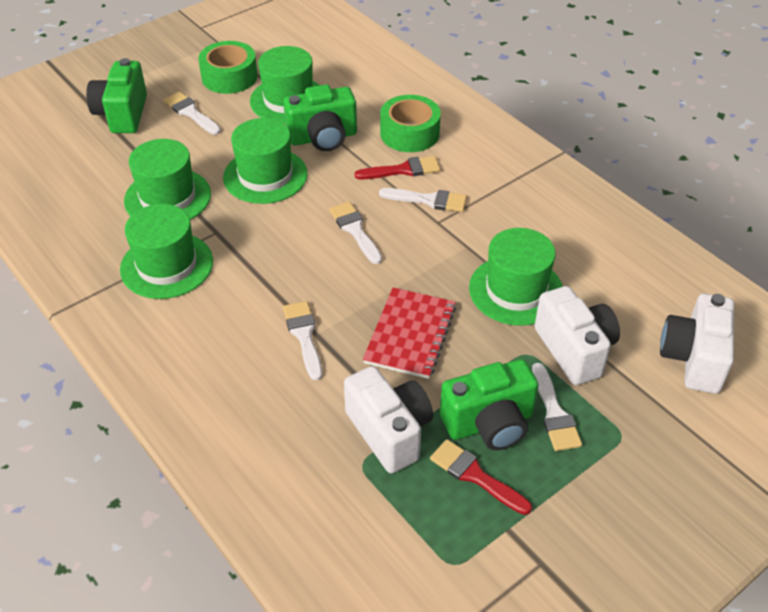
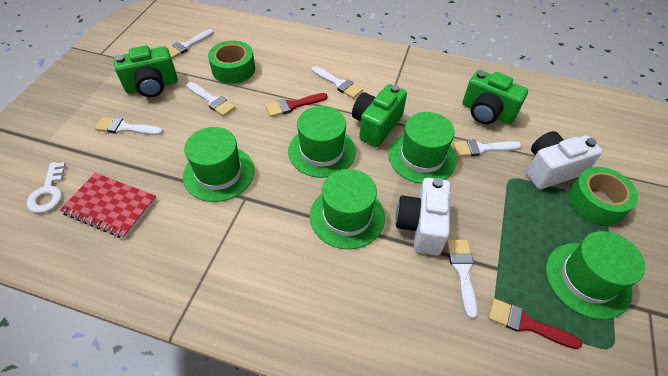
white brush: 5 -> 6
white camera: 3 -> 2
white key: 0 -> 1

